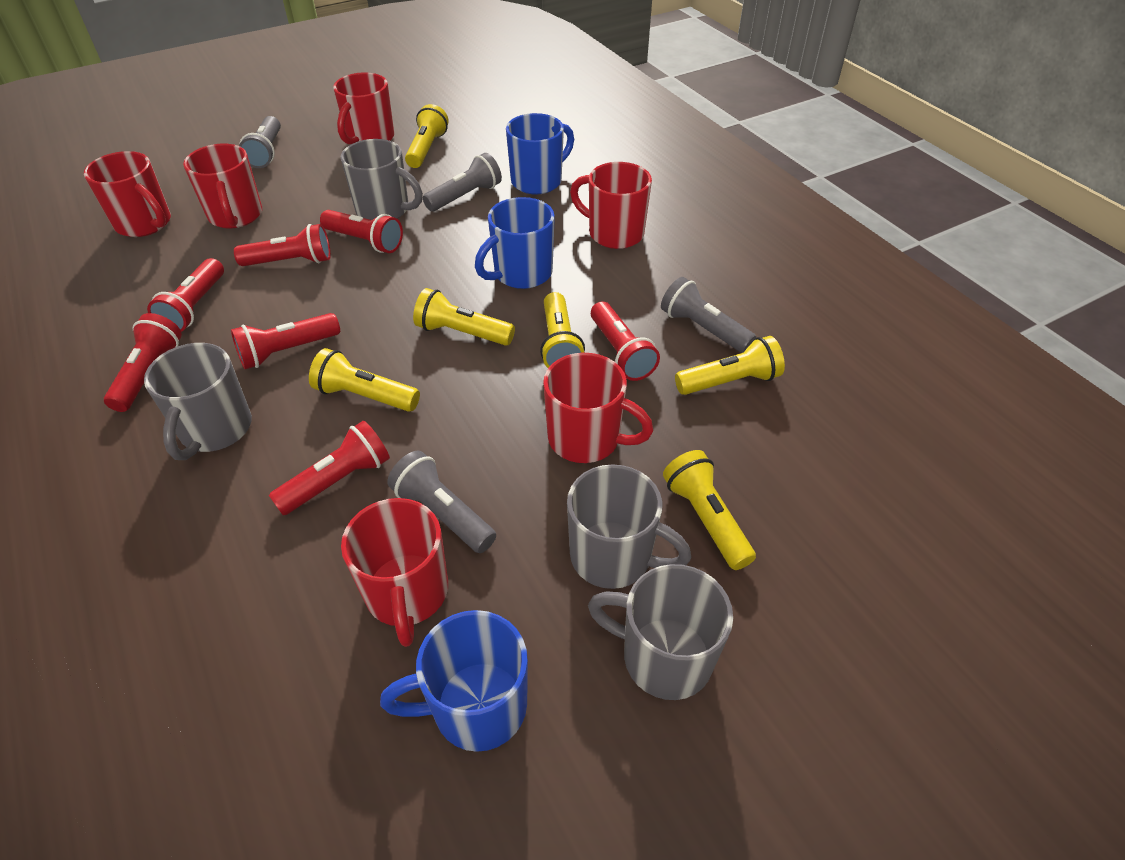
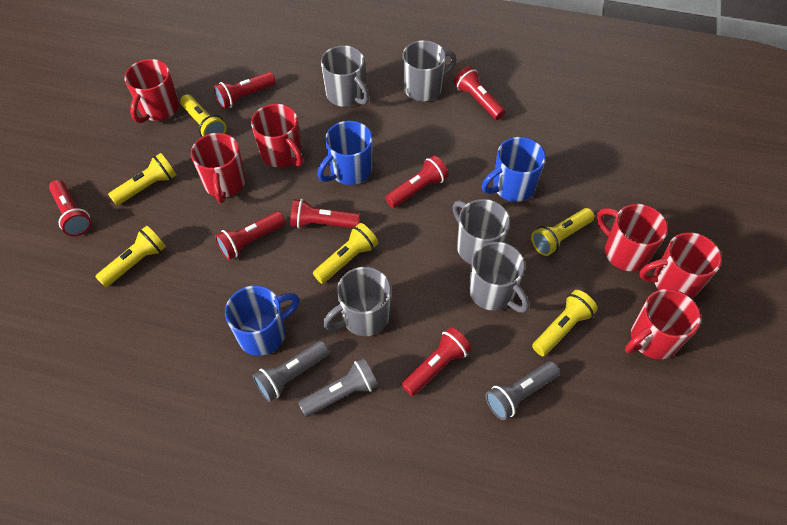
grey flashlight: 4 -> 3
grey mug: 4 -> 5

